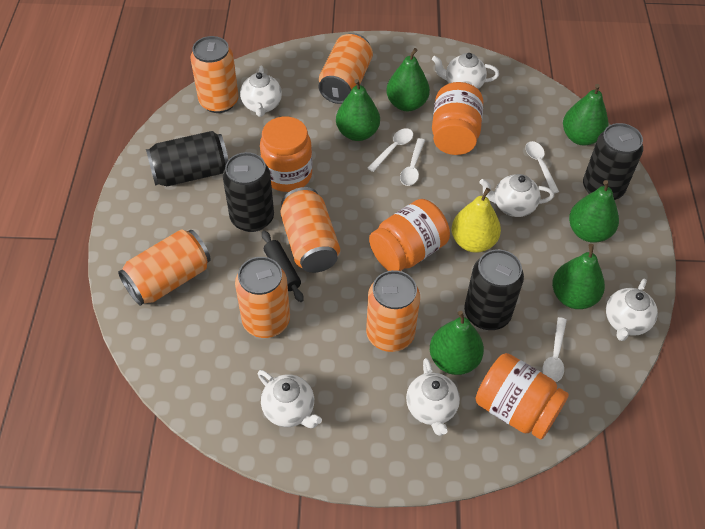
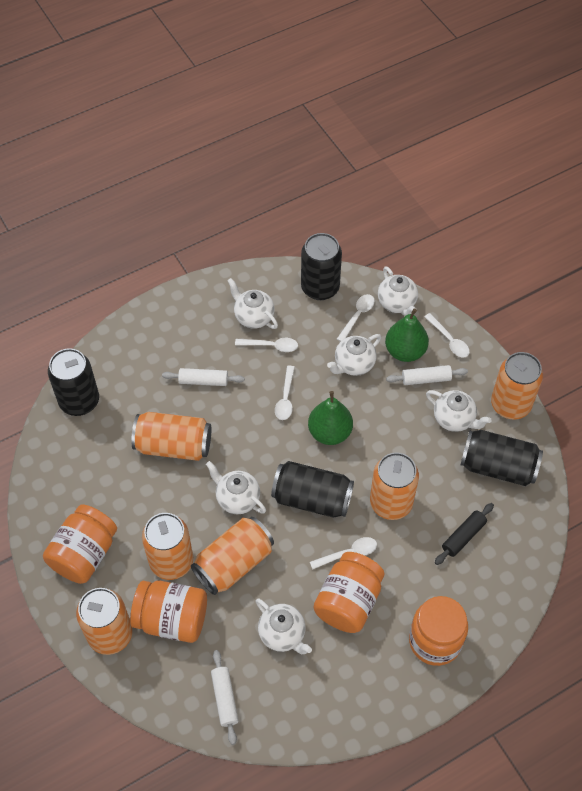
green pear: 6 -> 2
white rolling pin: 0 -> 3
white spoon: 4 -> 5
yellow pear: 1 -> 0

